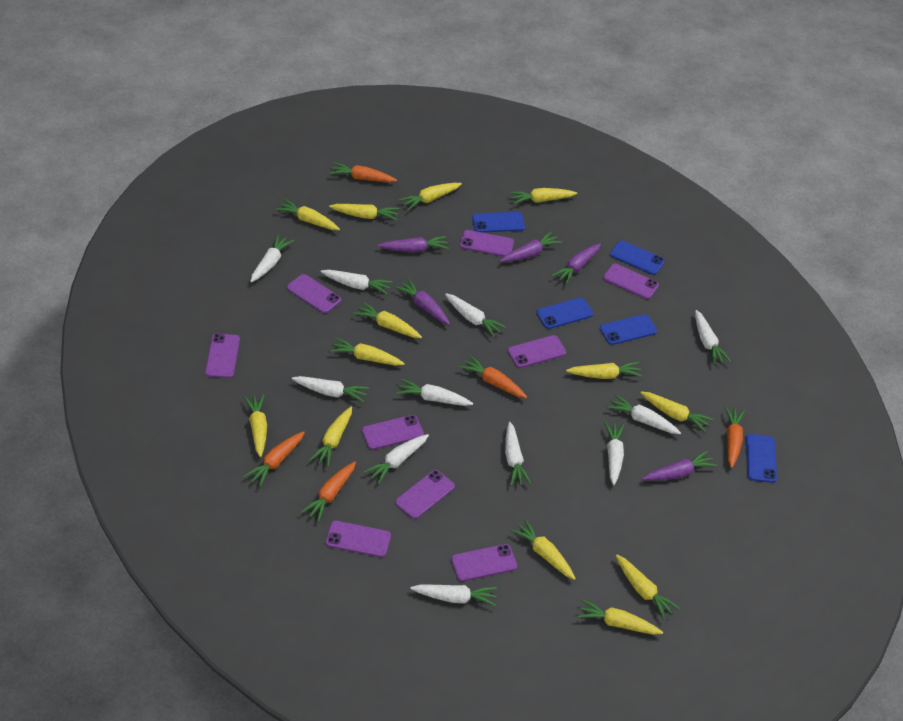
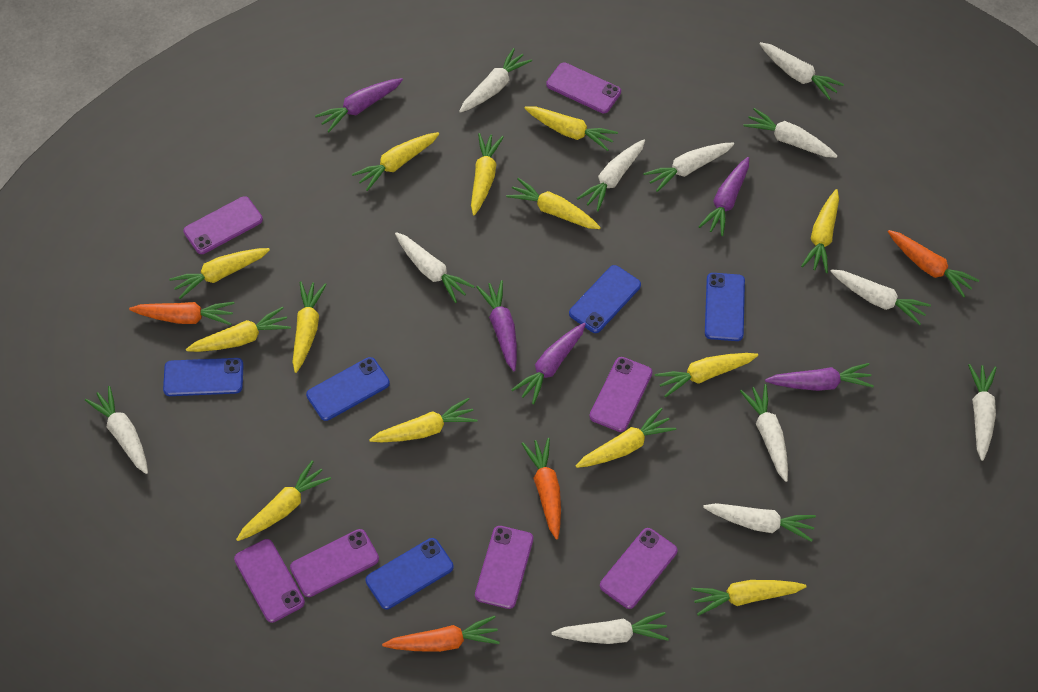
orange carrot: 5 -> 4
purple phone: 9 -> 7
white carrot: 11 -> 12

